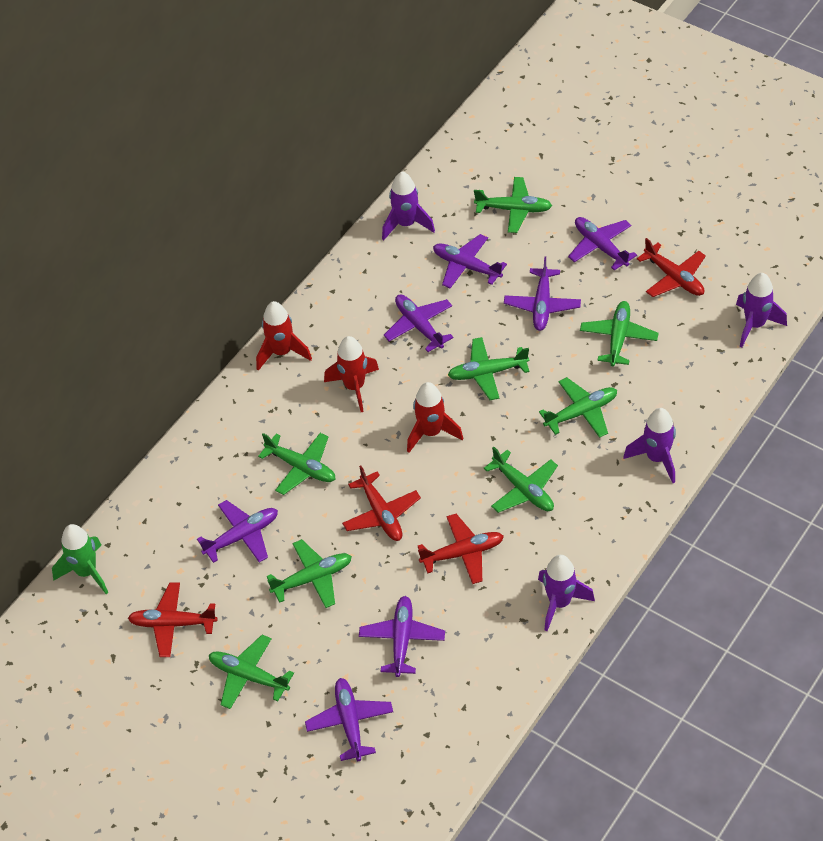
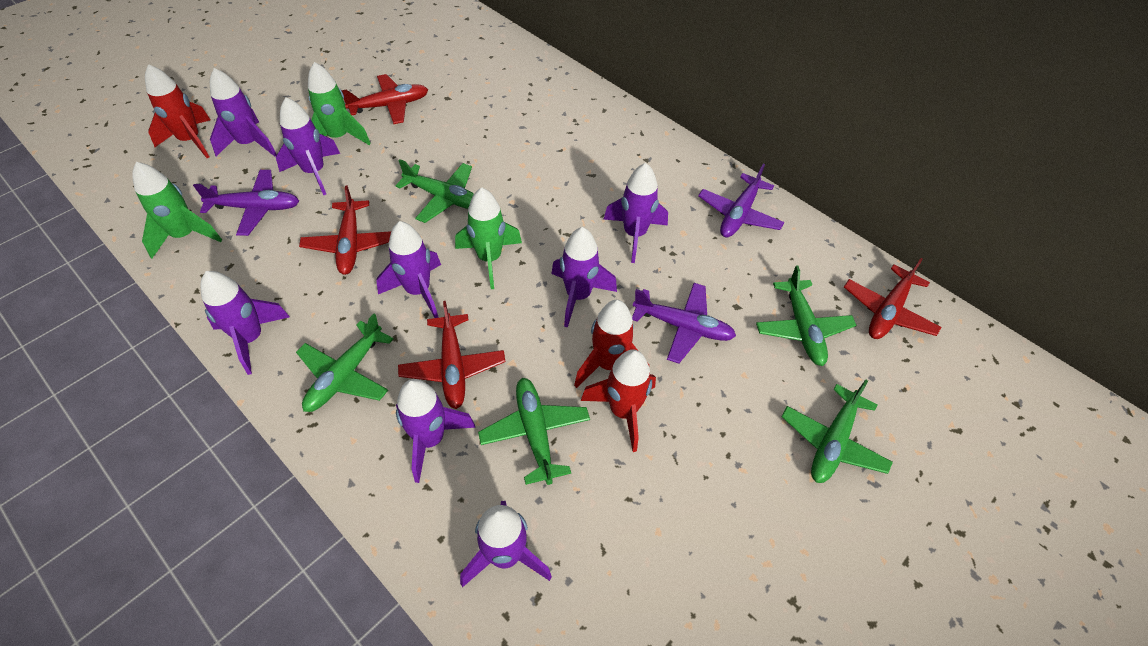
green plane: 8 -> 5
green rocket: 1 -> 3
purple plane: 7 -> 3
purple rocket: 4 -> 8

